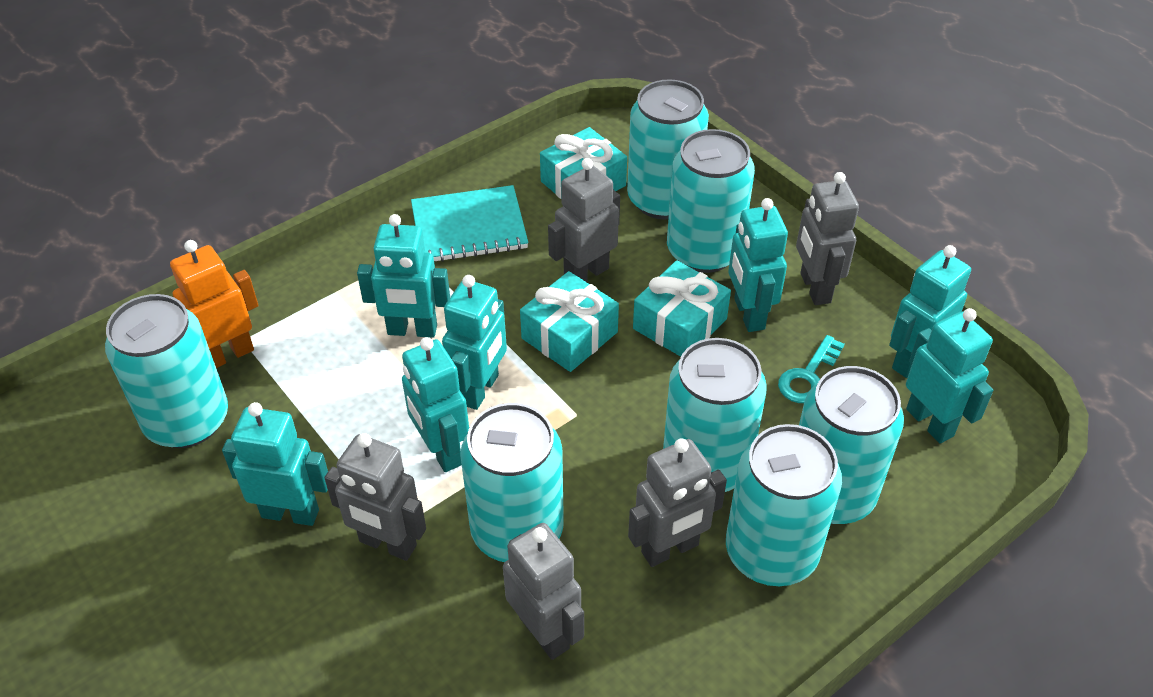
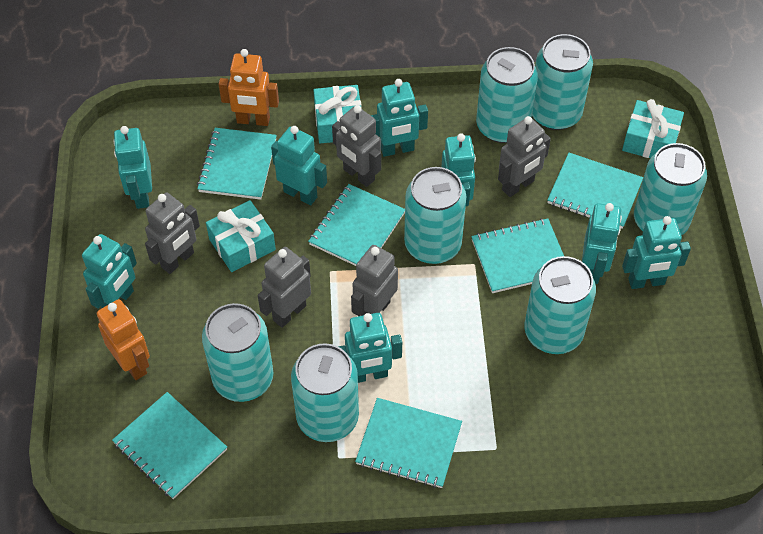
orange robot: 1 -> 2
turquoise key: 1 -> 0
turquoise notebook: 1 -> 6
turquoise robot: 7 -> 8

